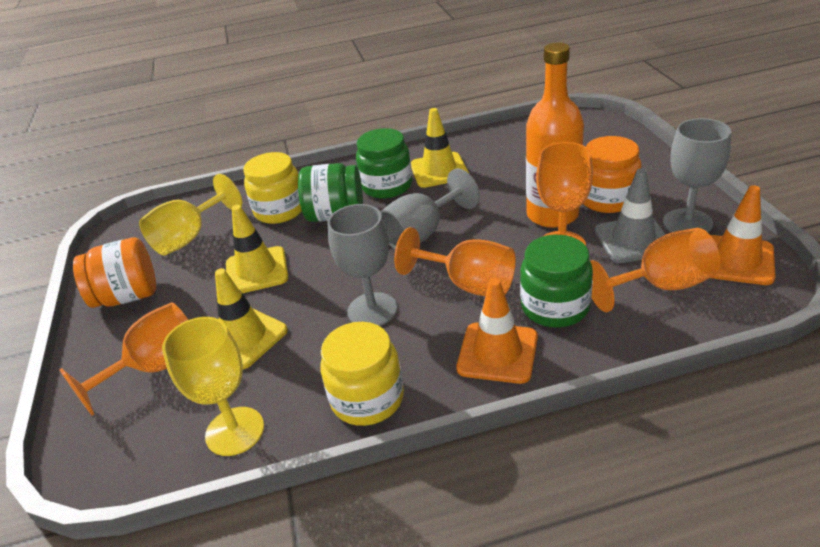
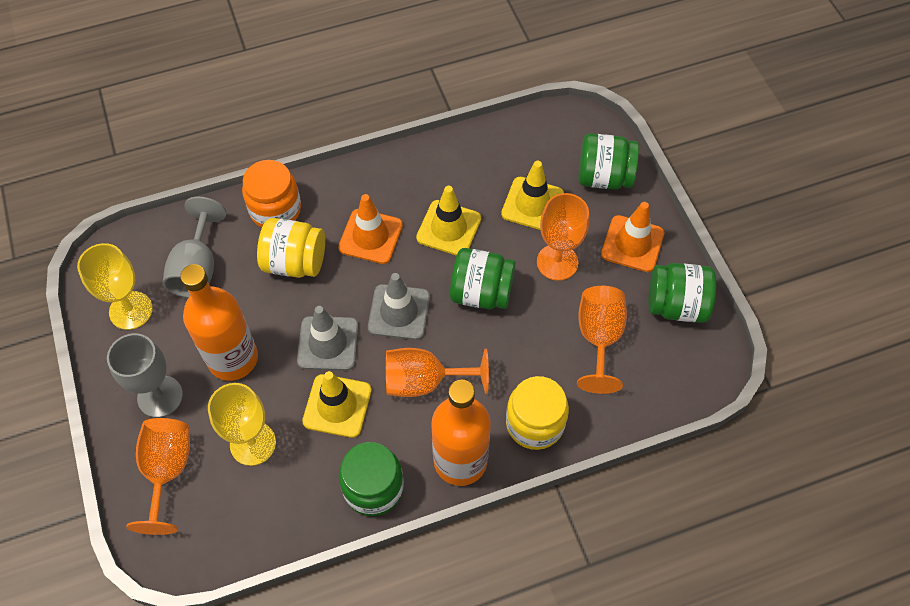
green jar: 3 -> 4
grey goblet: 3 -> 2
grey traffic cone: 1 -> 2
orange bottle: 1 -> 2
orange jar: 2 -> 1

